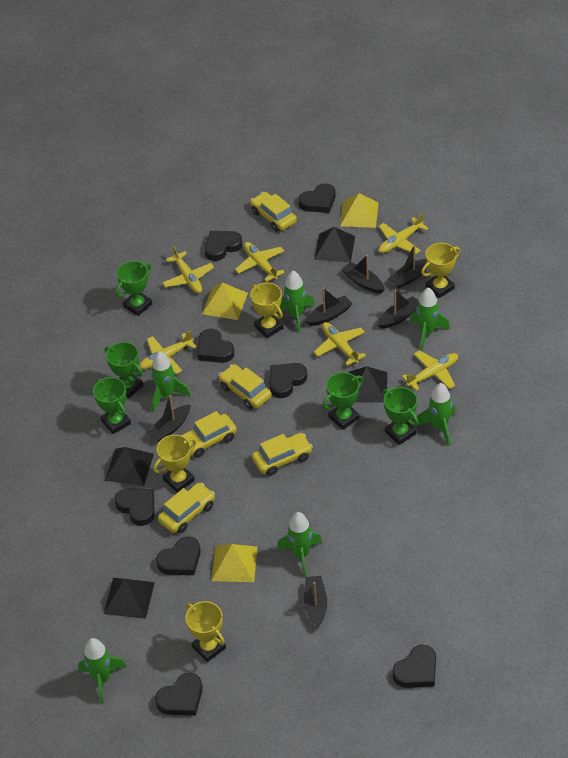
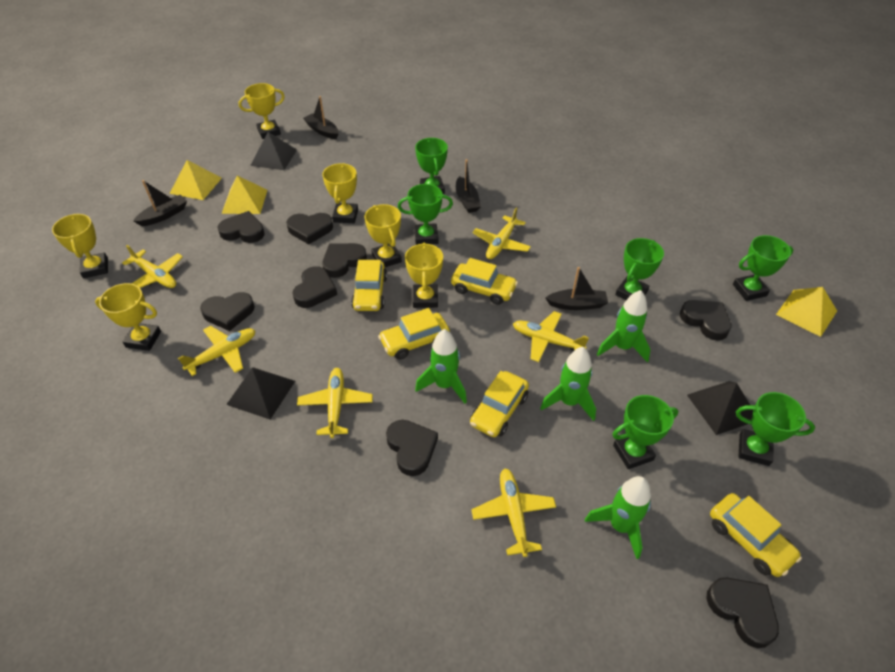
black boat: 6 -> 4
black pyramid: 4 -> 3
green rocket: 6 -> 4
green trophy: 5 -> 6
yellow trophy: 4 -> 6

